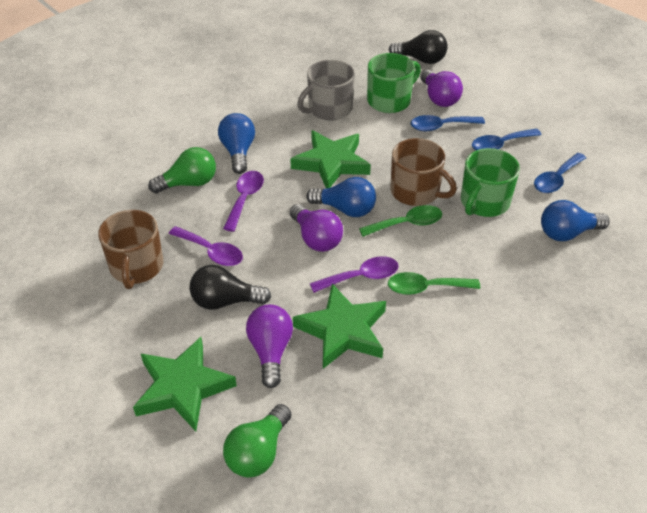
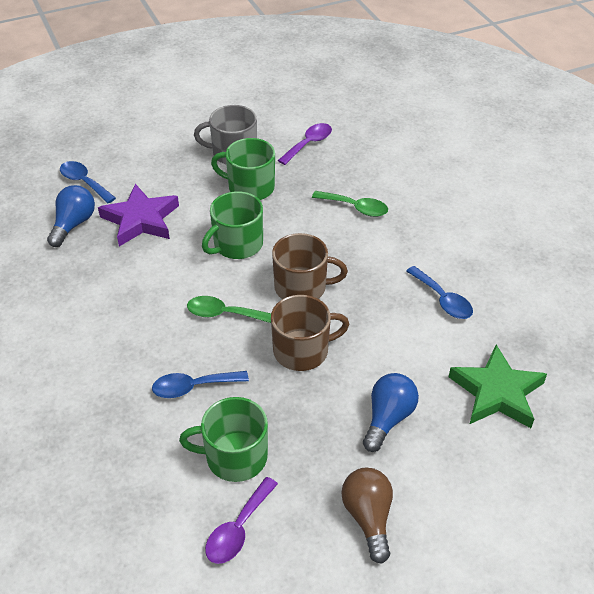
black light bulb: 2 -> 0
blue light bulb: 3 -> 2
brown light bulb: 0 -> 1
green light bulb: 2 -> 0
green mug: 2 -> 3
green star: 3 -> 1
purple light bulb: 3 -> 0
purple spoon: 3 -> 2
purple star: 0 -> 1

